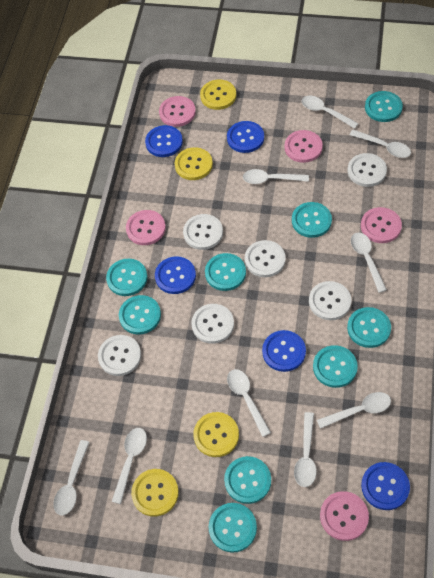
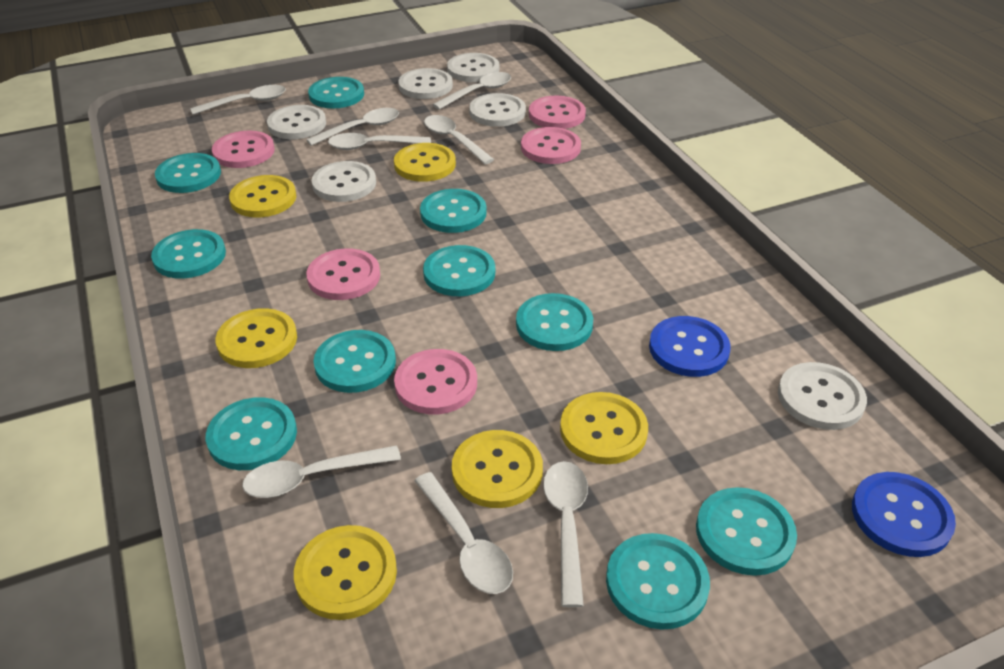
blue button: 5 -> 2
turquoise button: 9 -> 10
white spoon: 9 -> 8
yellow button: 4 -> 6

